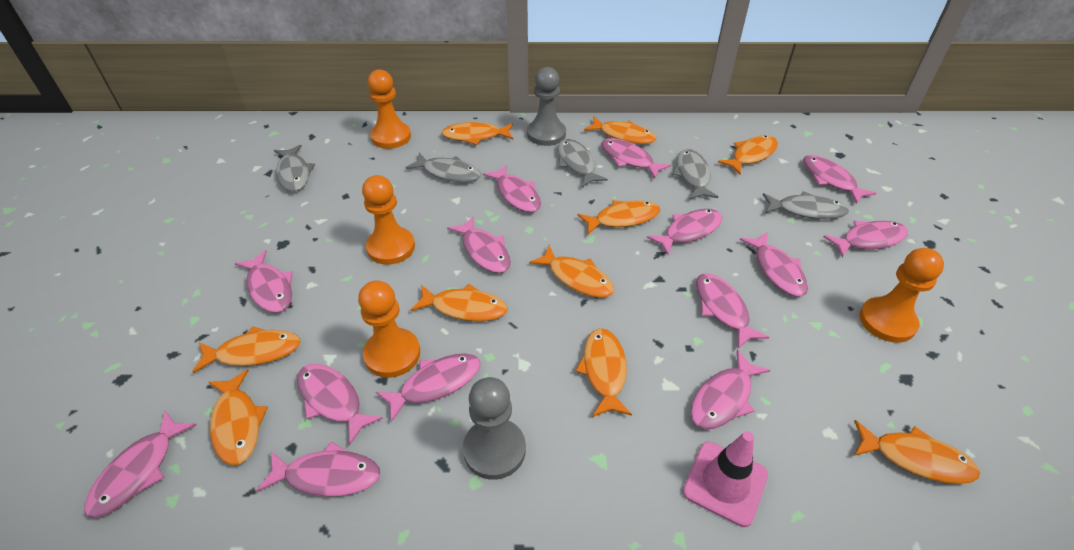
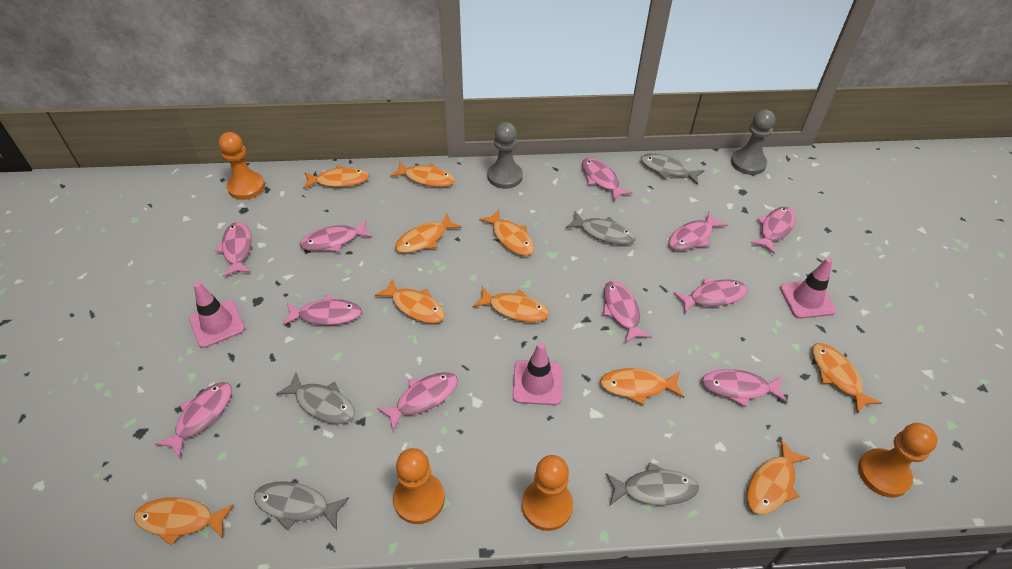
pink fish: 14 -> 11
pink traffic cone: 1 -> 3

